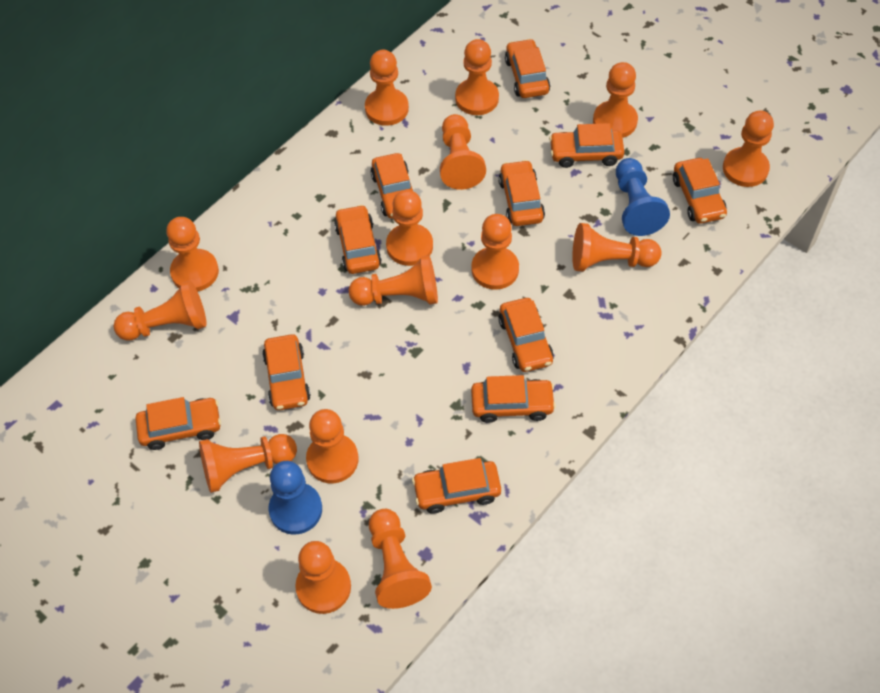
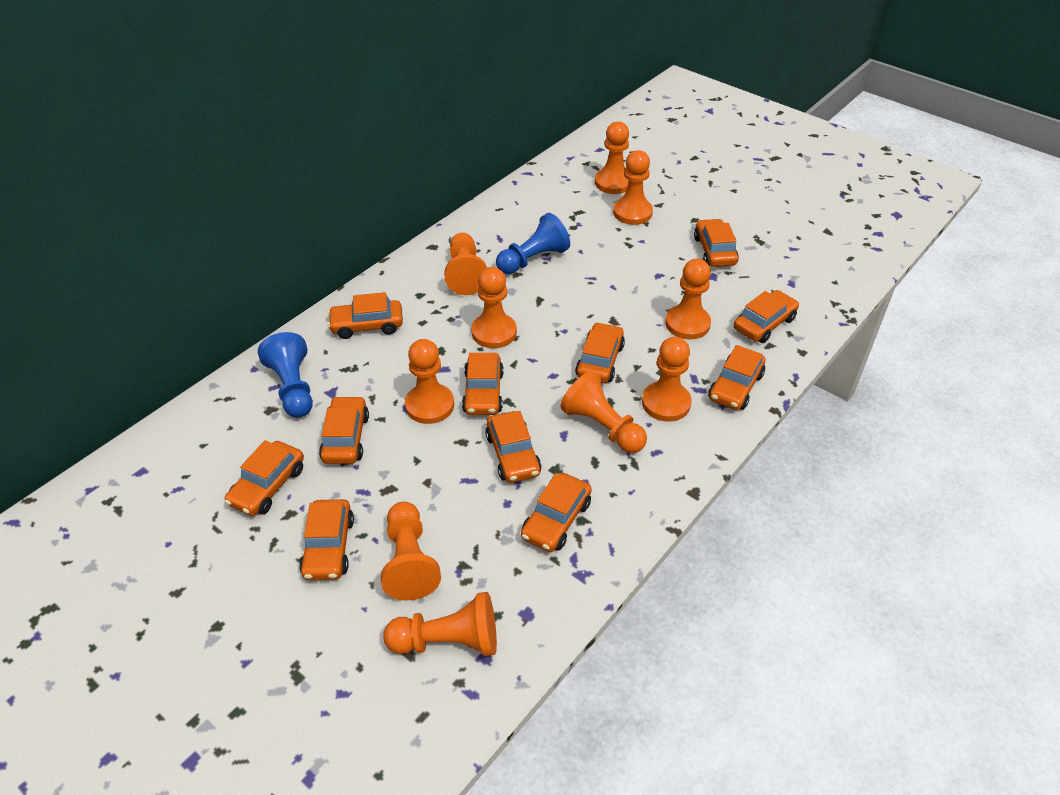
orange pawn: 15 -> 10

